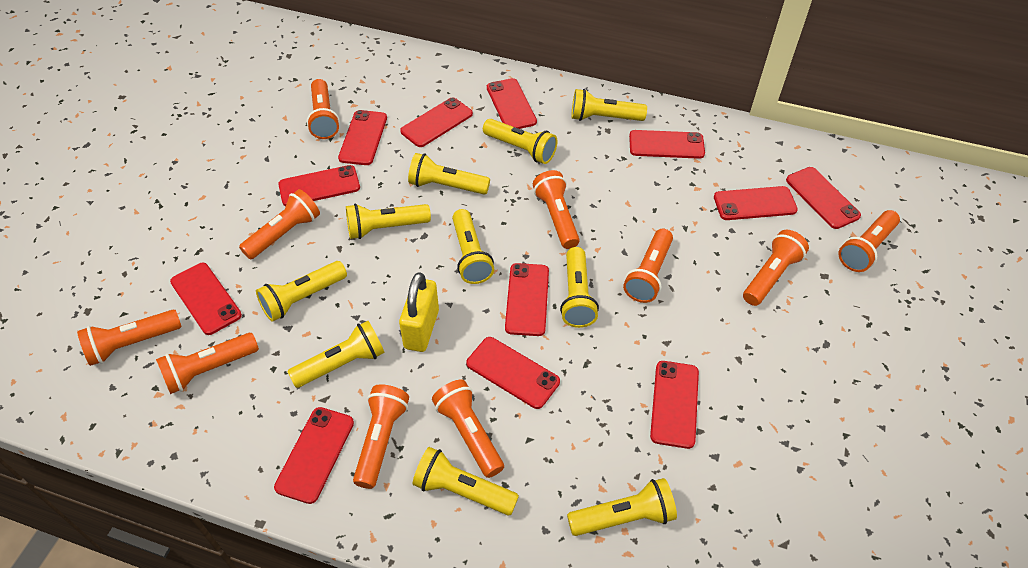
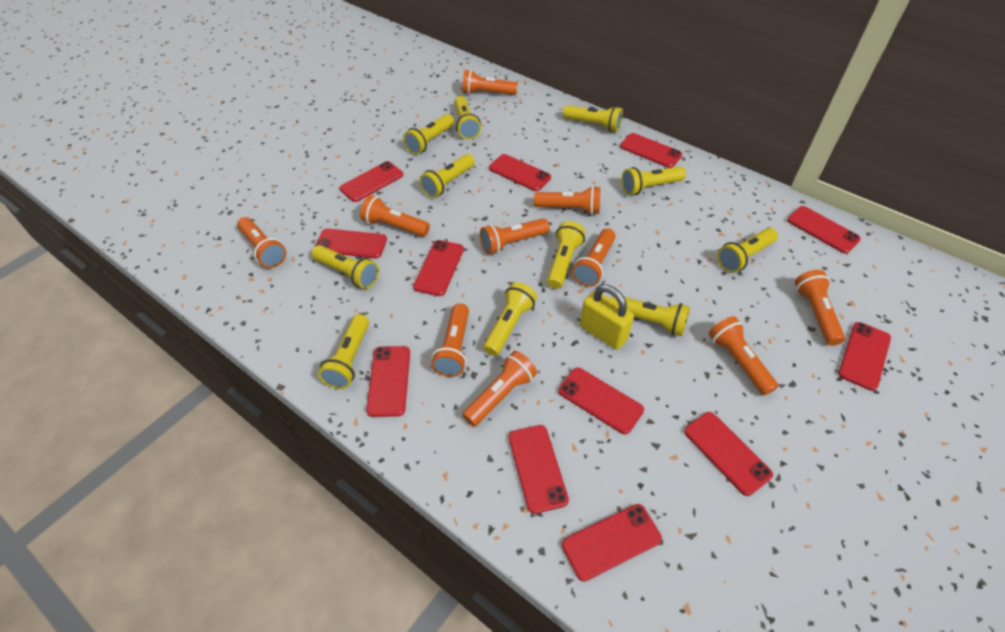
yellow flashlight: 10 -> 11

